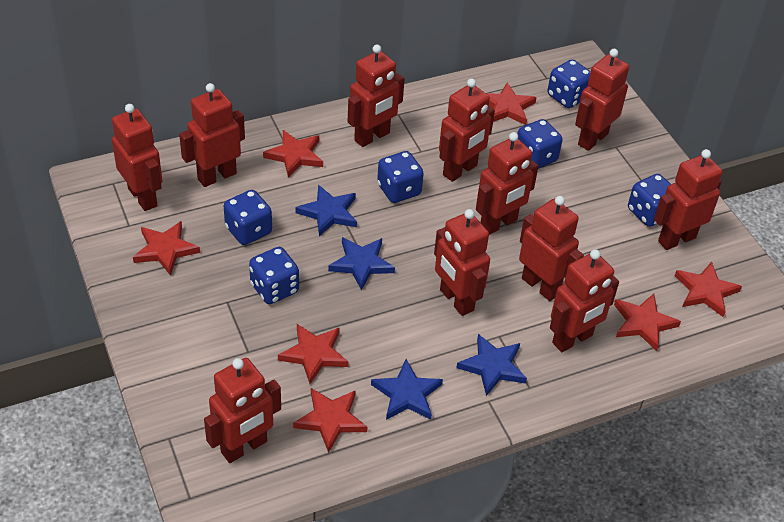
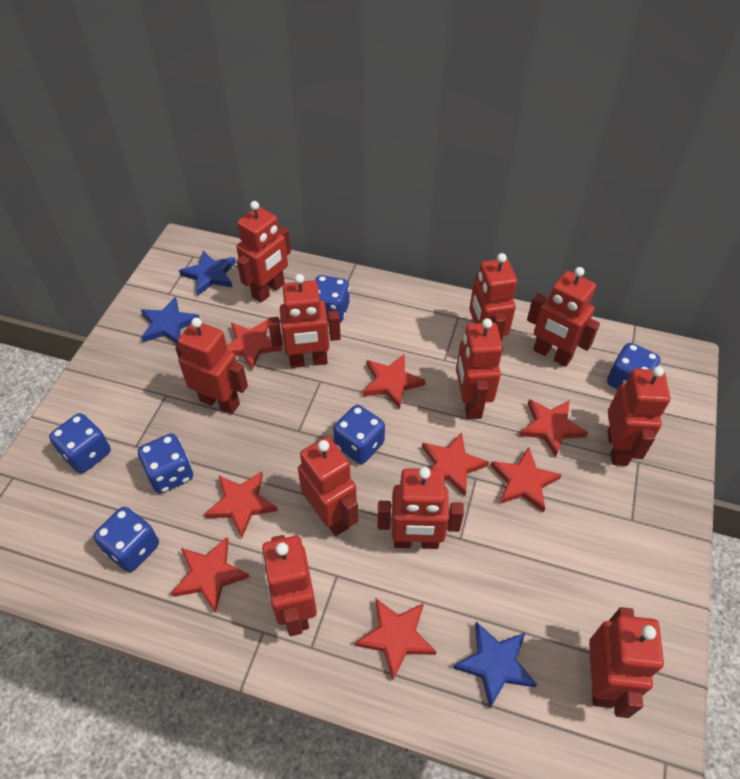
blue star: 4 -> 3
red star: 7 -> 8

